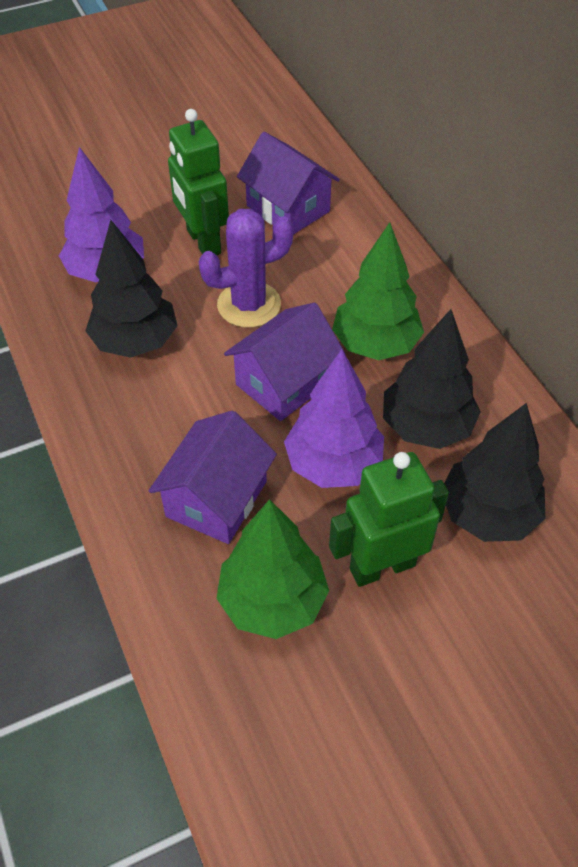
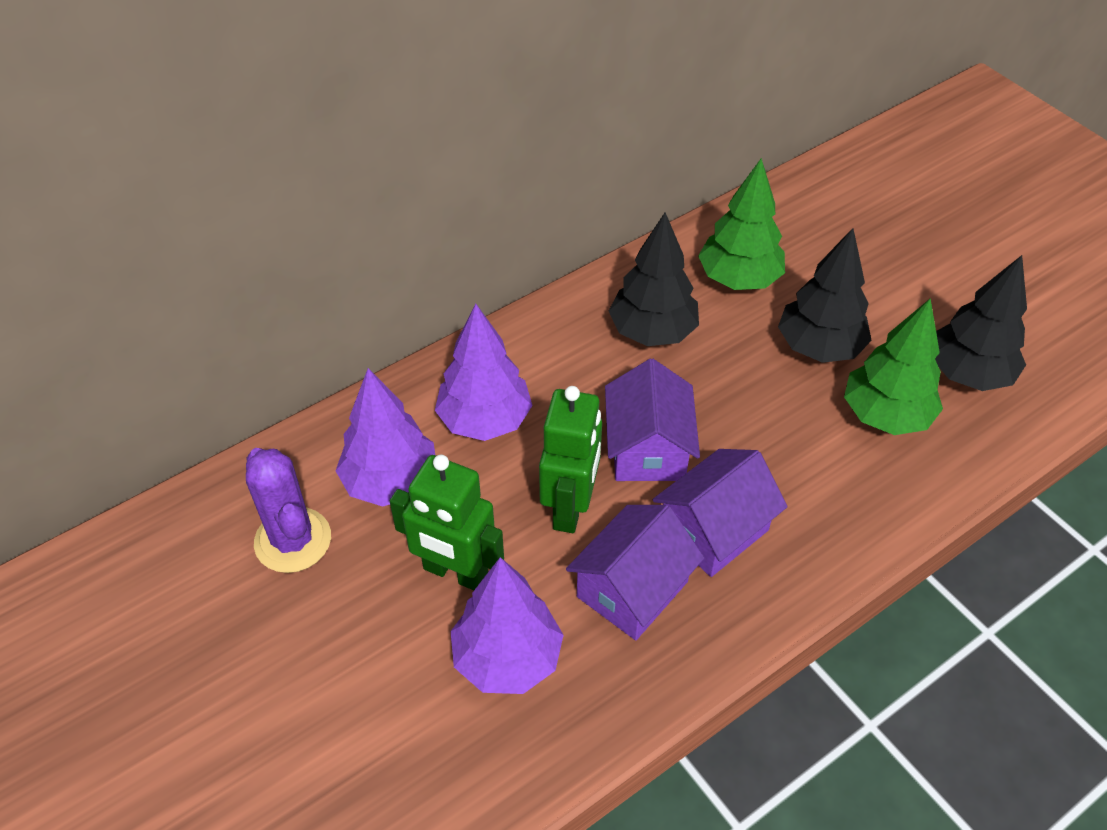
purple tree: 2 -> 3

